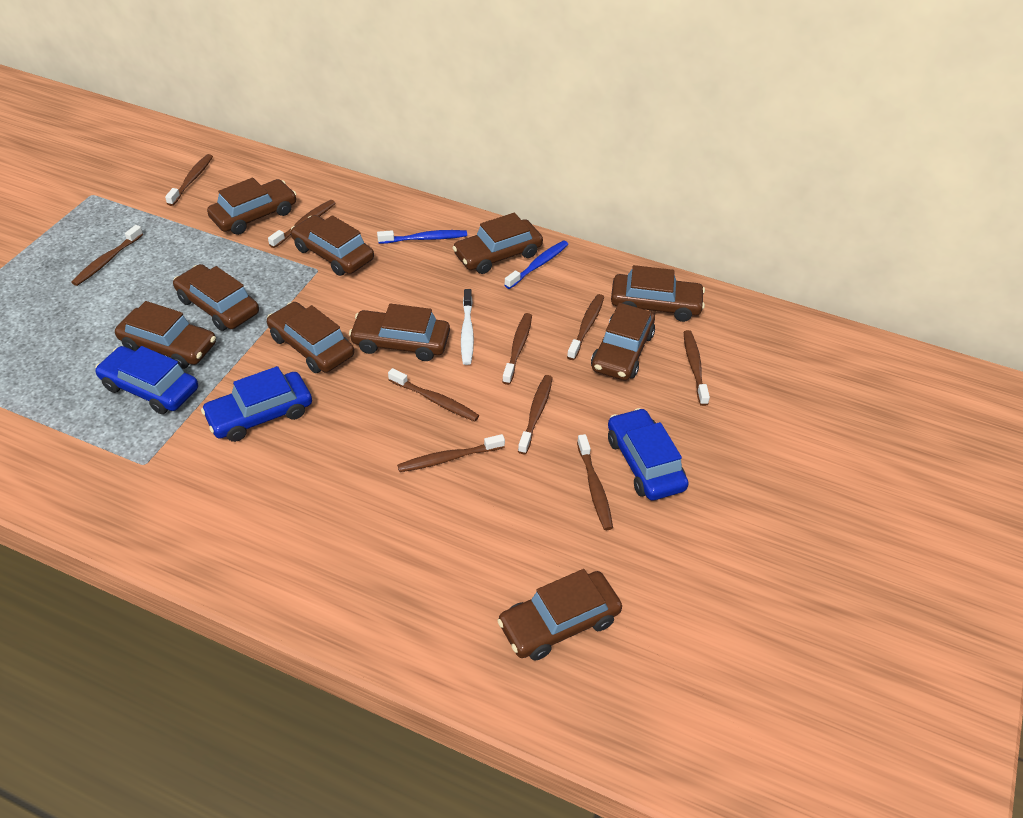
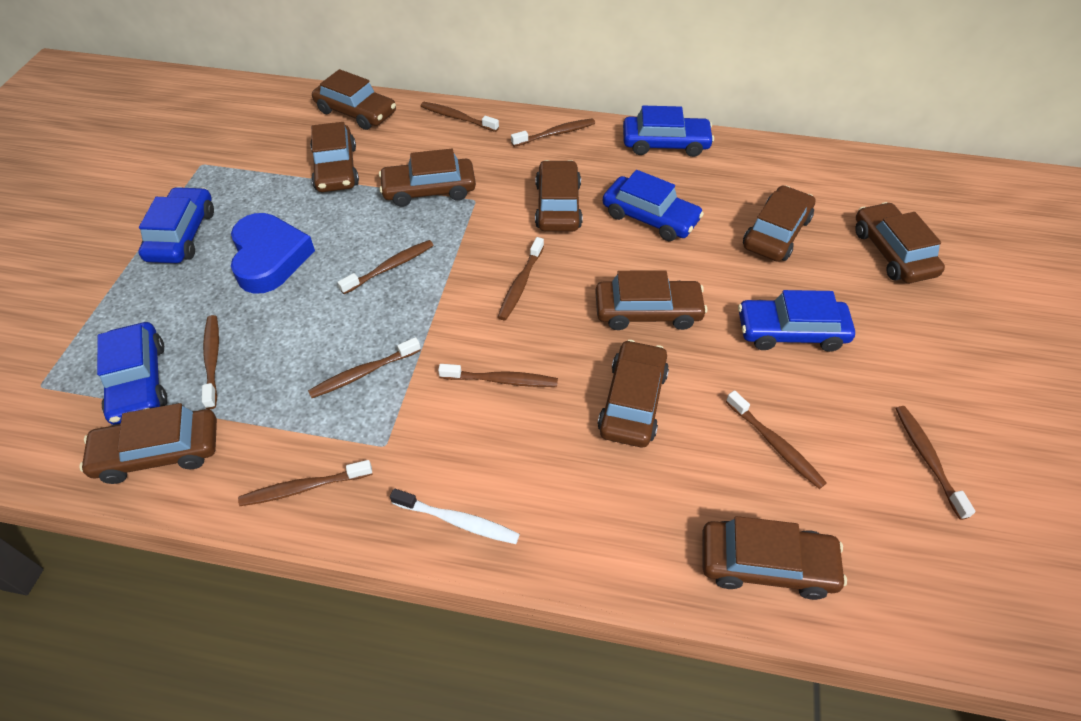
blue car: 3 -> 5
blue heart: 0 -> 1
blue toothbrush: 2 -> 0

